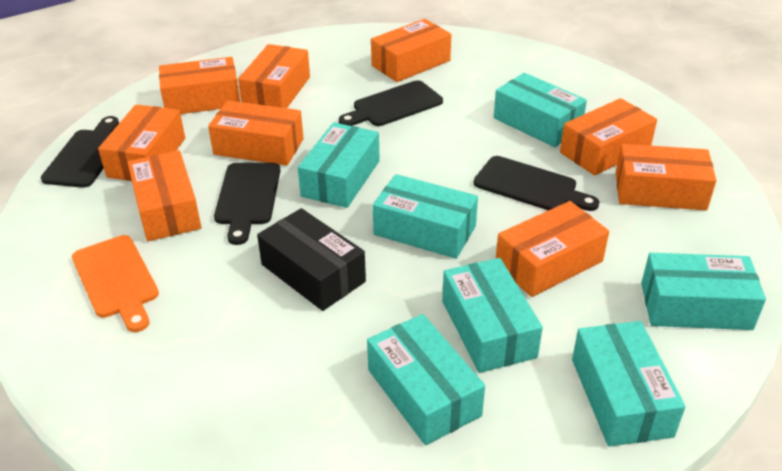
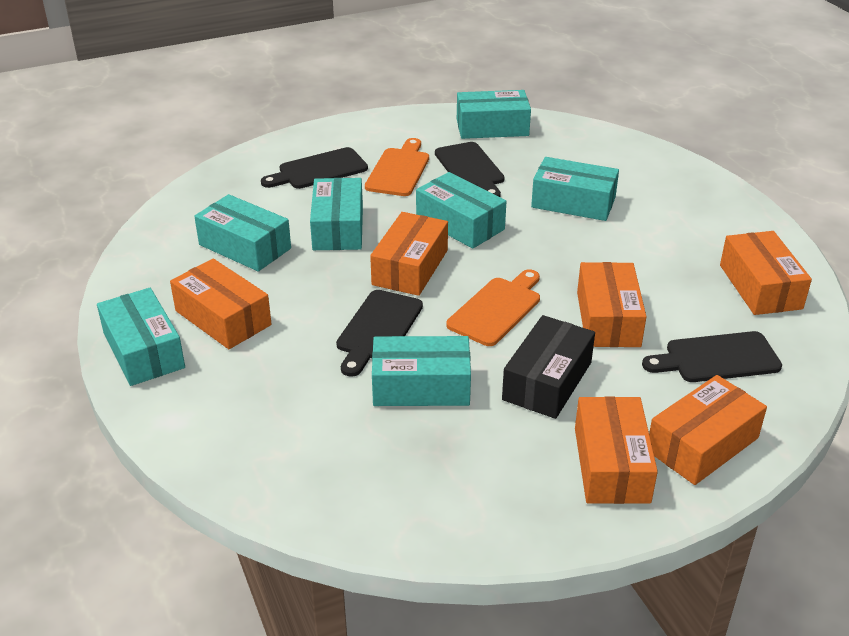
orange box: 9 -> 6
orange cutting board: 1 -> 2

